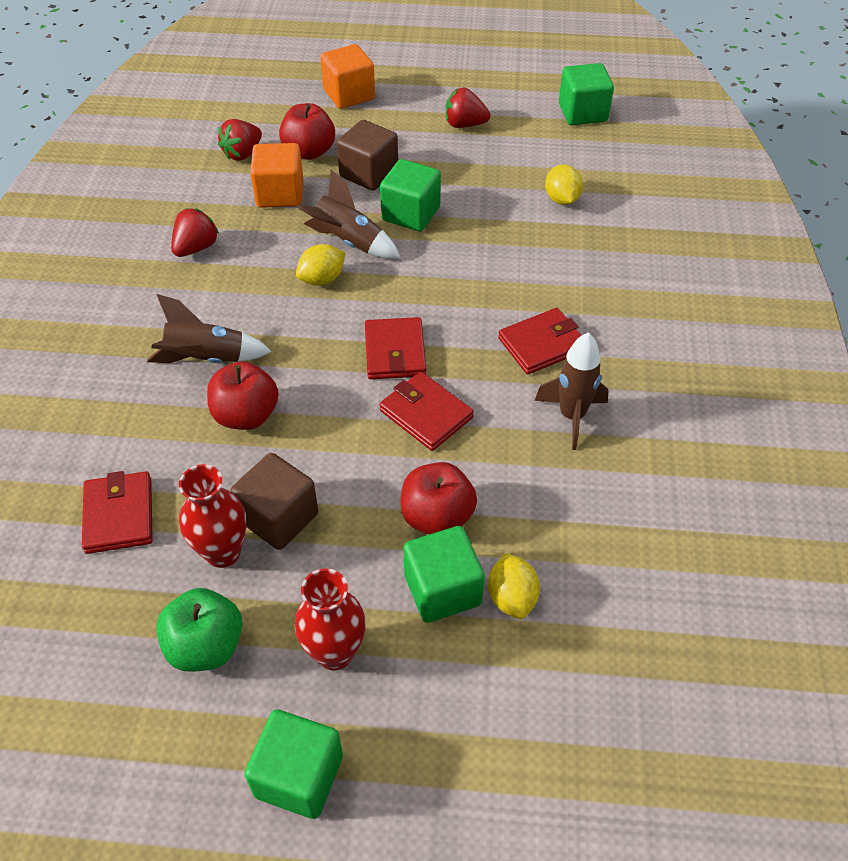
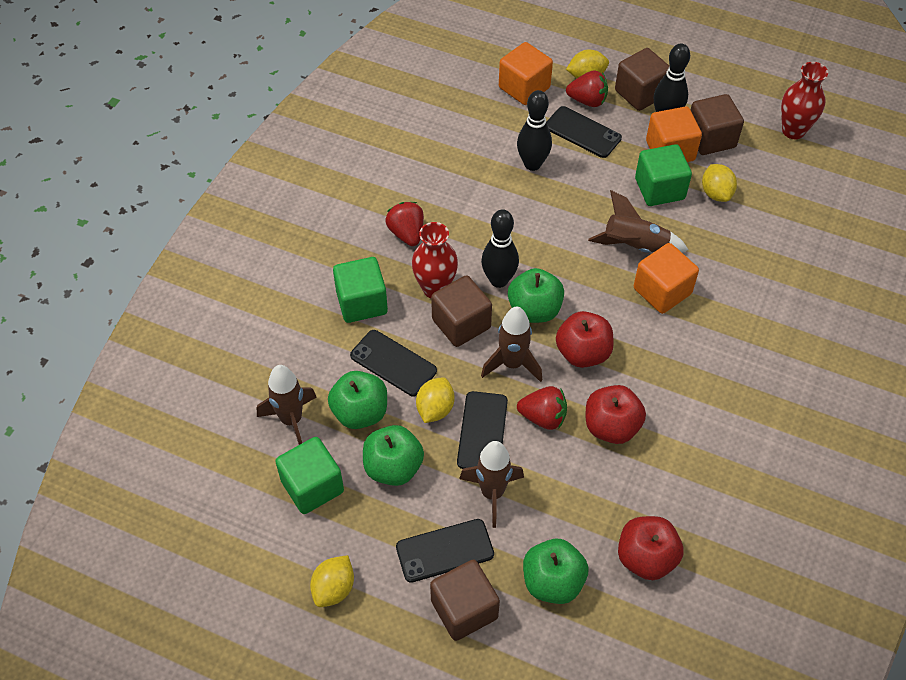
black bowling pin: 0 -> 3
black phone: 0 -> 4
brown cube: 2 -> 4
brown rocket: 3 -> 4
green apple: 1 -> 4
green cube: 4 -> 3
orange cube: 2 -> 3
red wallet: 4 -> 0
yellow lemon: 3 -> 4

